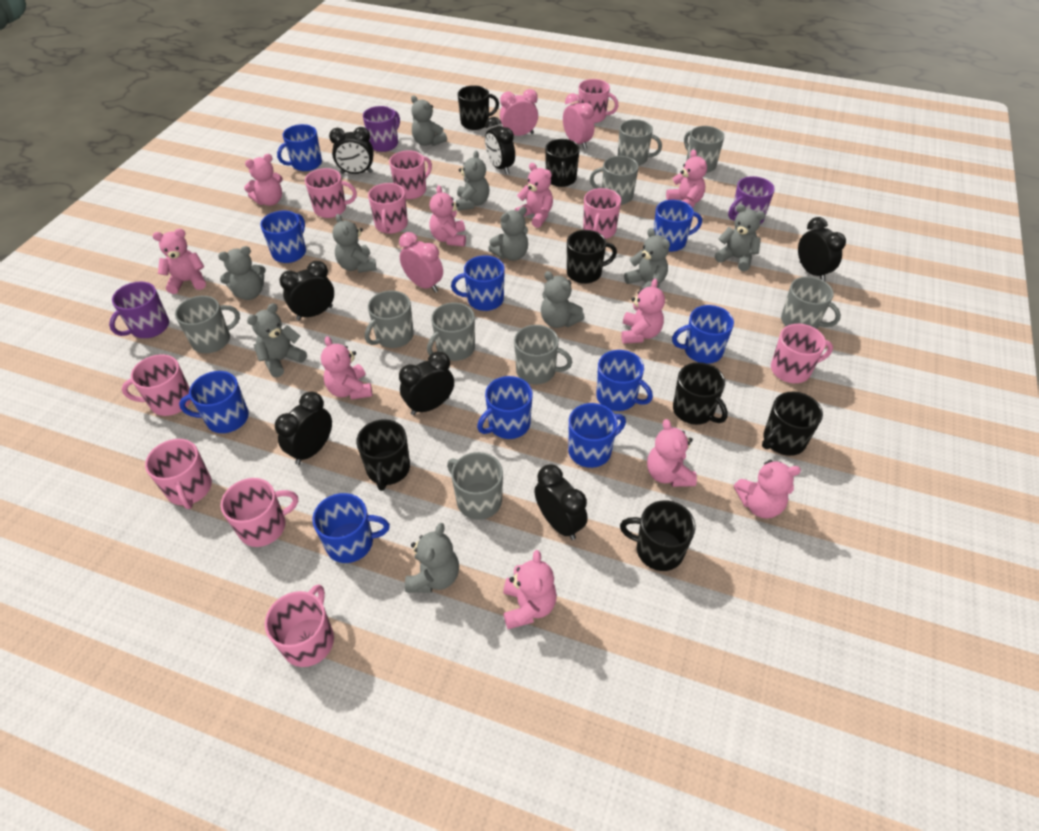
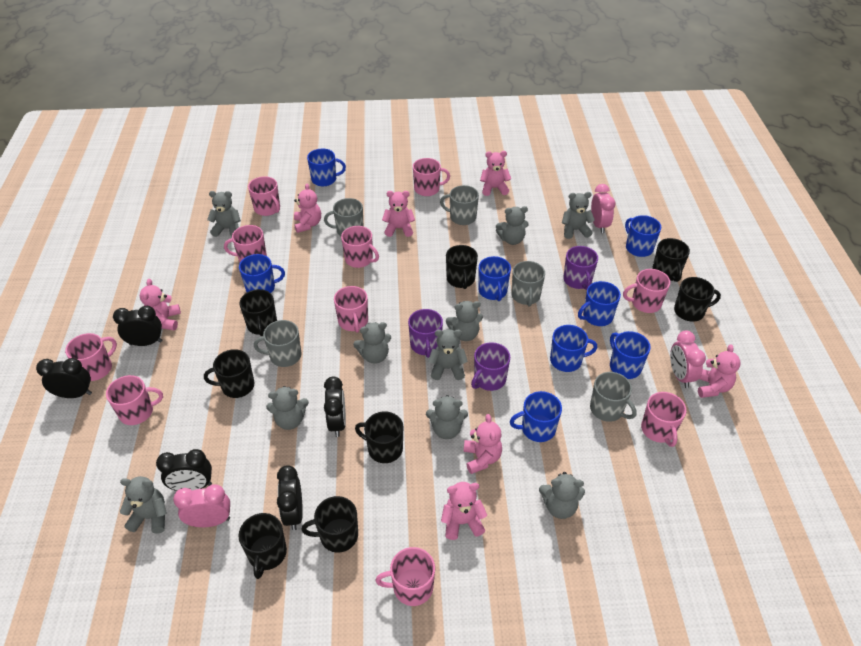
black clock: 7 -> 5
black mug: 7 -> 8
blue mug: 10 -> 8
grey mug: 9 -> 5
pink teddy bear: 10 -> 7

